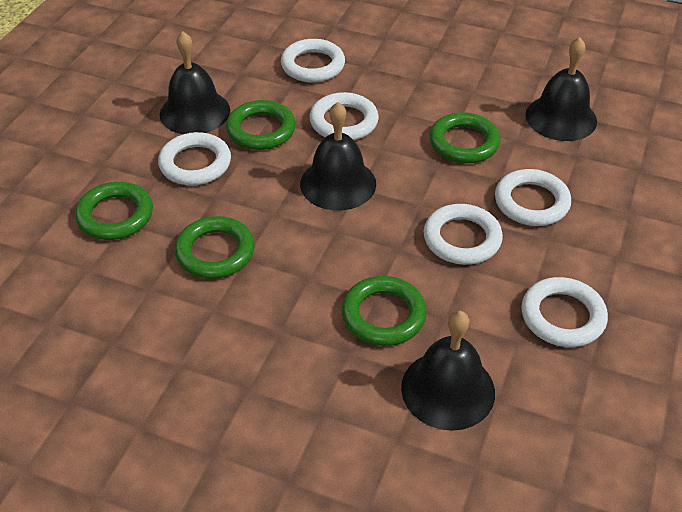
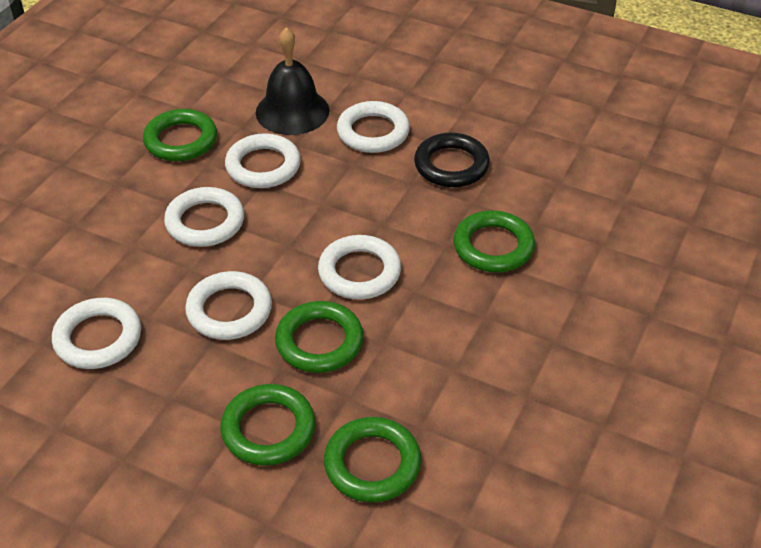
black bell: 4 -> 1
black ring: 0 -> 1

